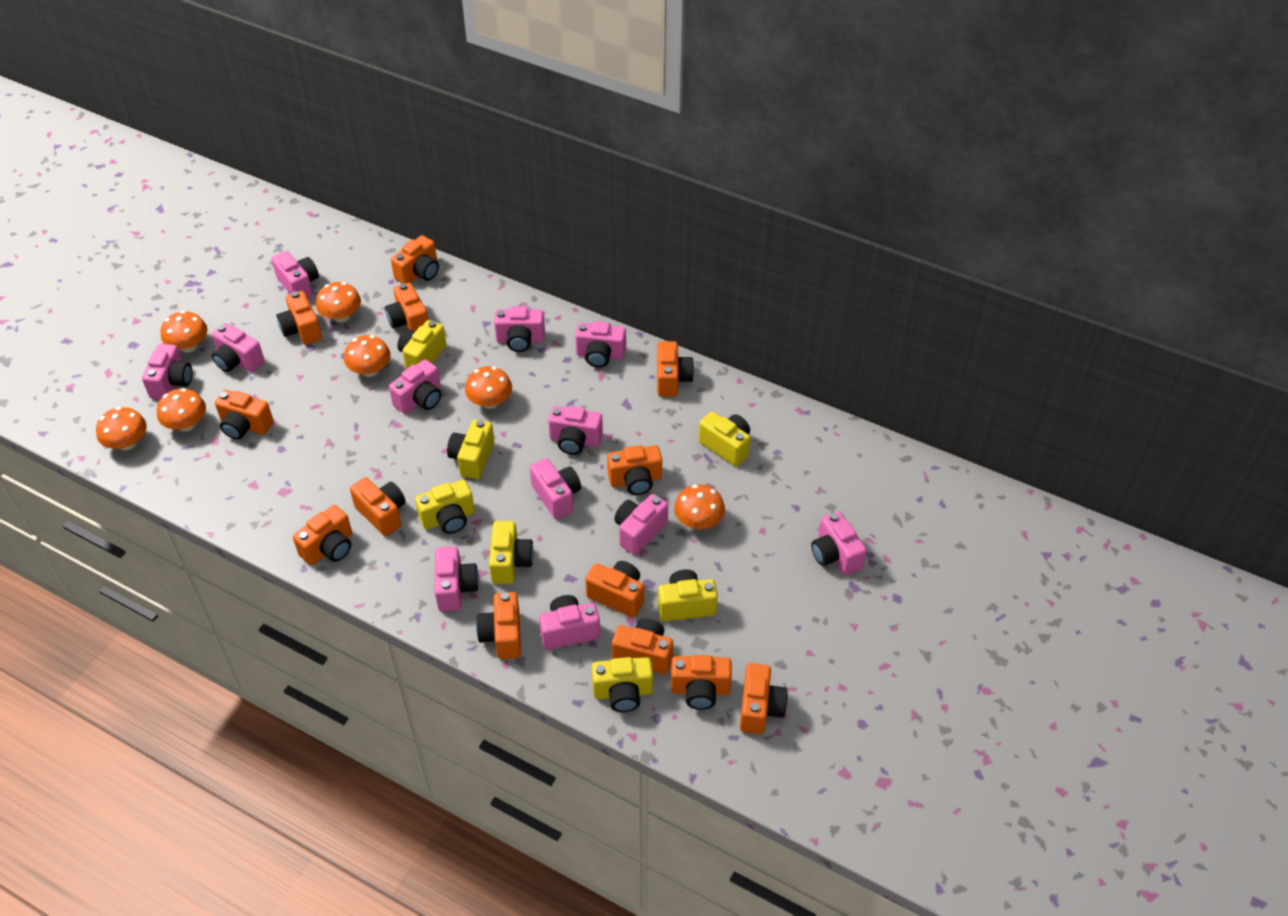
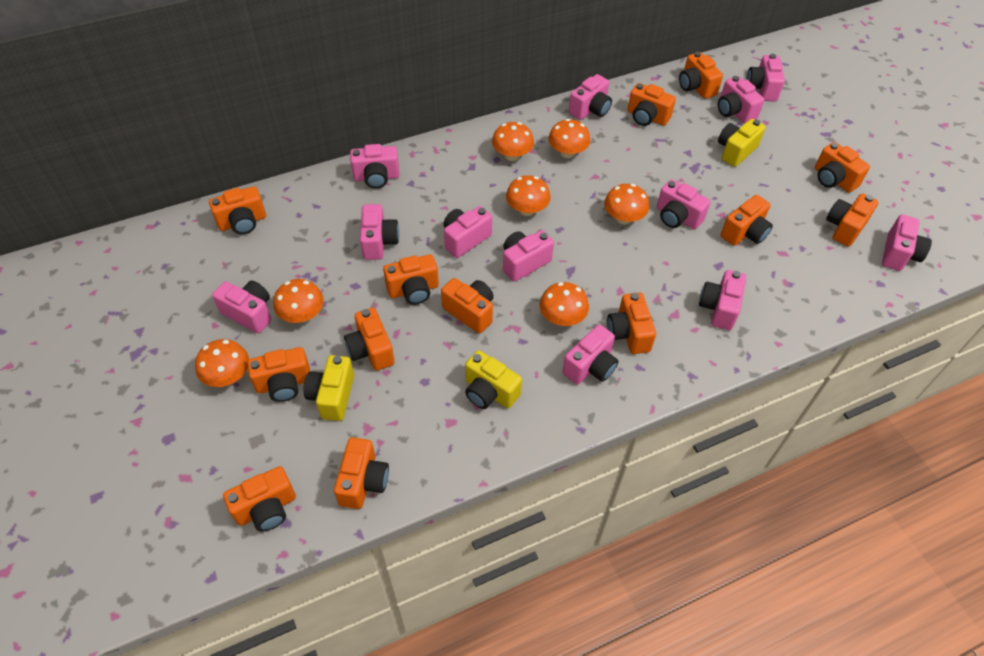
yellow camera: 7 -> 3

